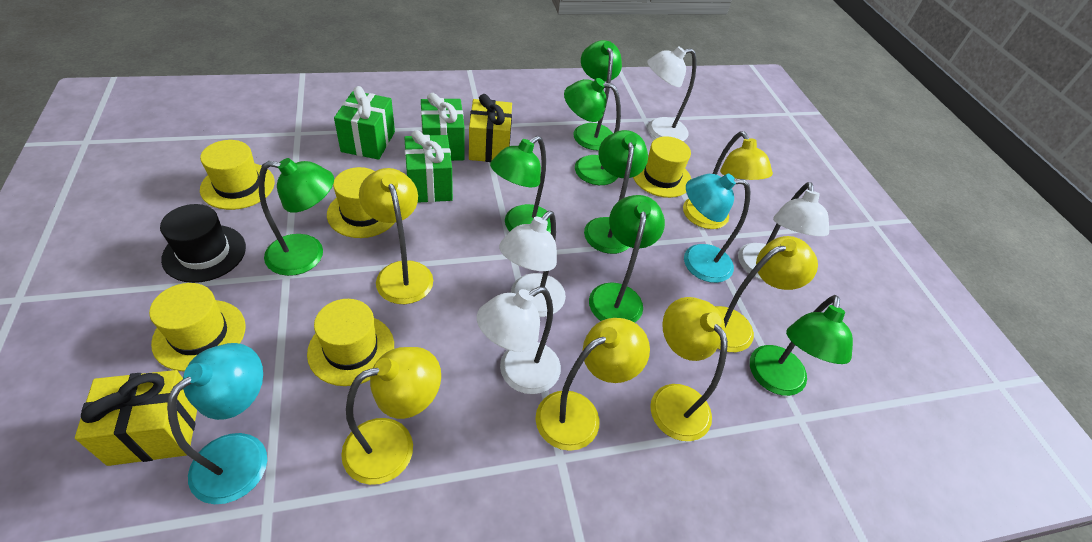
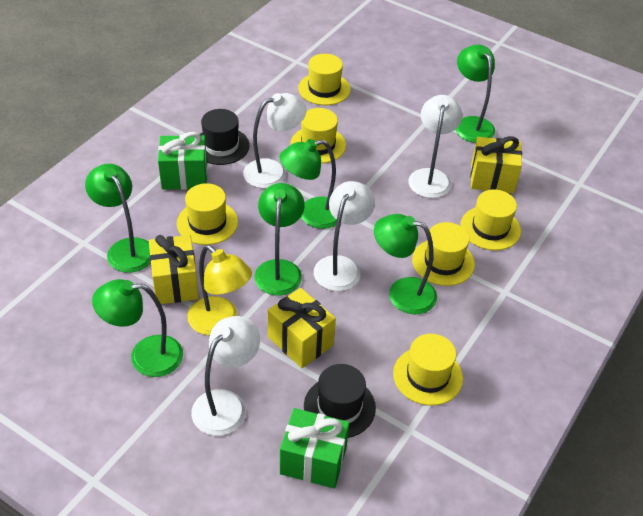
black hat: 1 -> 2
green gift: 3 -> 2
green lamp: 7 -> 6
turquoise lamp: 2 -> 0
yellow gift: 2 -> 3
yellow hat: 5 -> 6
yellow lamp: 6 -> 1

